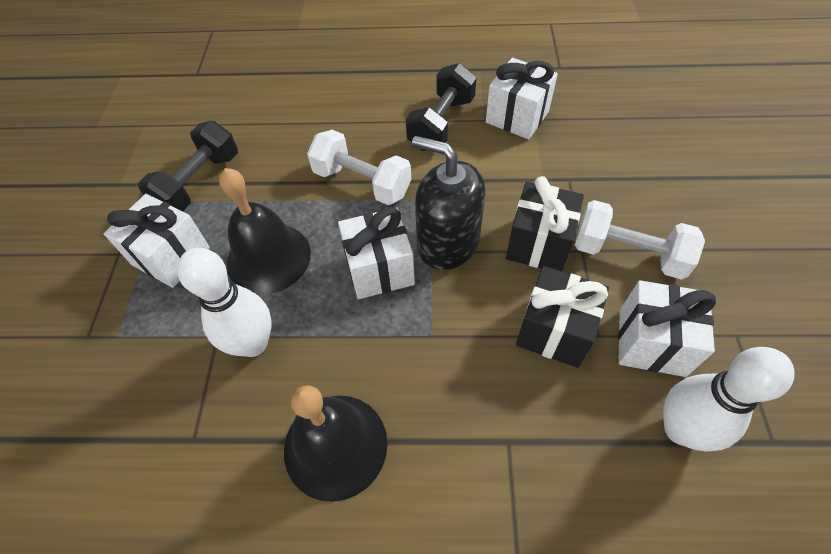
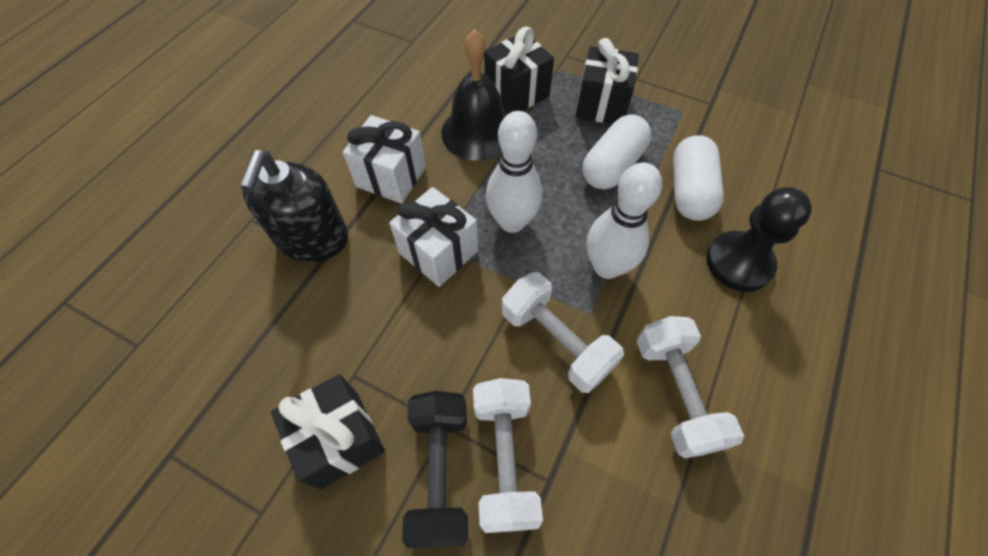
black bell: 2 -> 1
black dumbbell: 2 -> 1
black gift: 2 -> 3
black pawn: 0 -> 1
white capsule: 0 -> 2
white dumbbell: 2 -> 3
white gift: 4 -> 2

